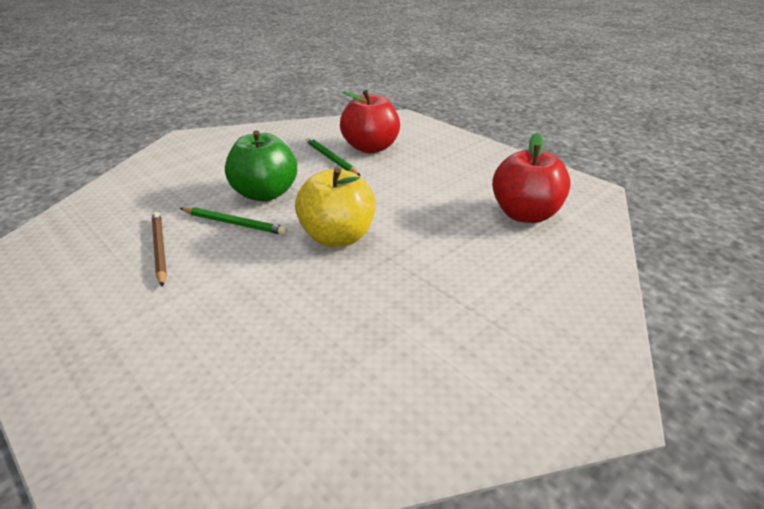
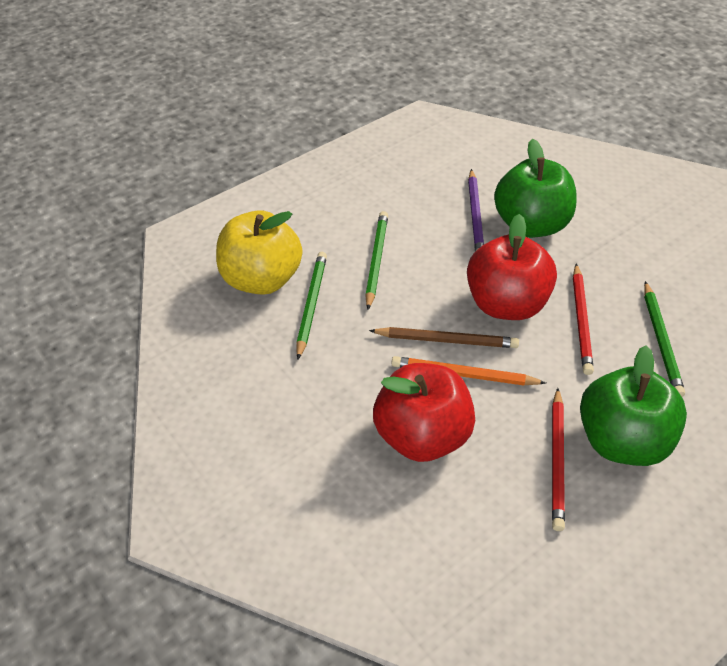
green apple: 1 -> 2
green pencil: 2 -> 3
orange pencil: 0 -> 1
purple pencil: 0 -> 1
red pencil: 0 -> 2

